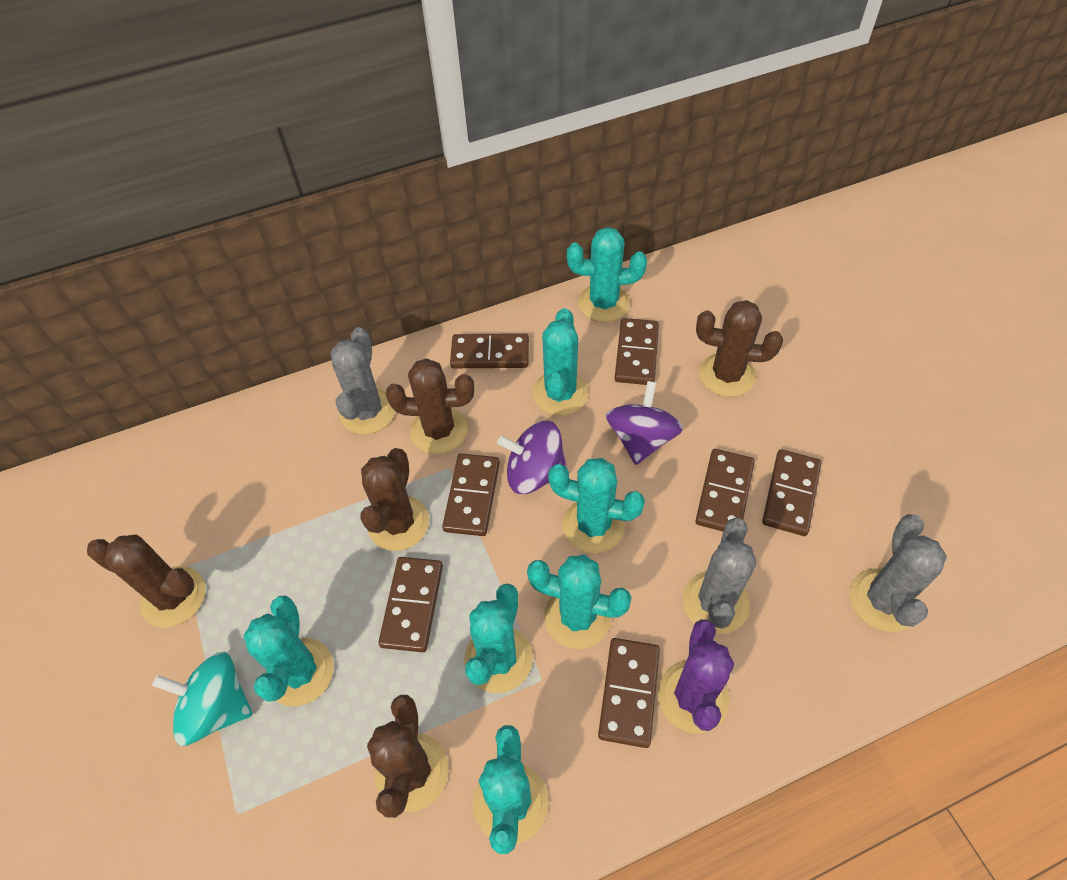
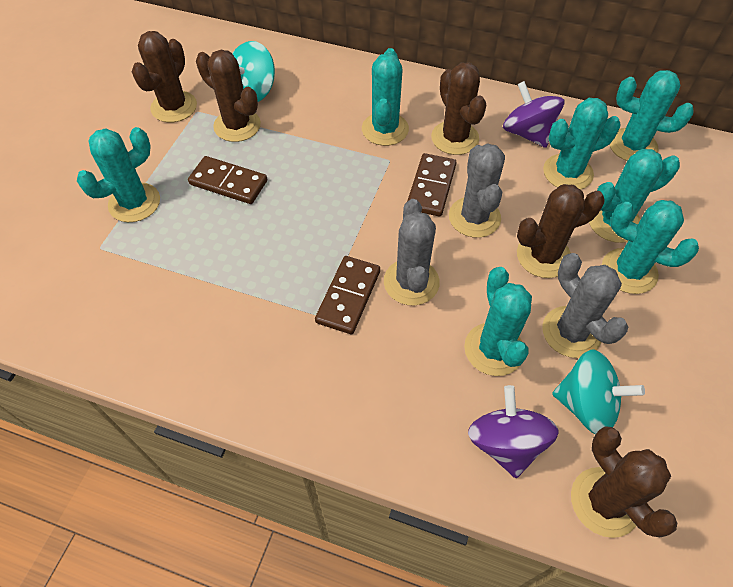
brown domino: 7 -> 3
purple cactus: 1 -> 0
turquoise spinning top: 1 -> 2

